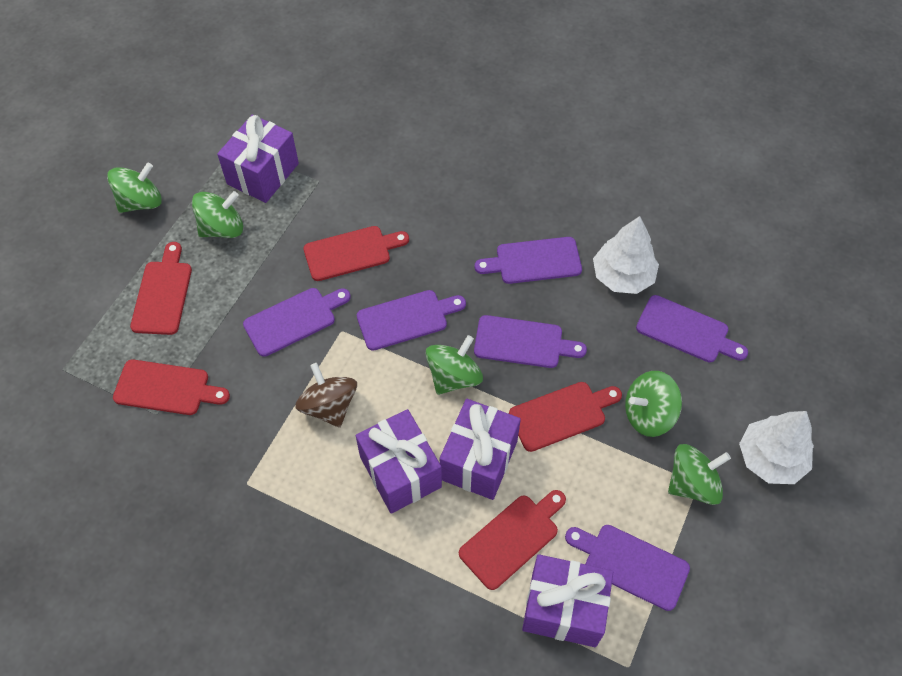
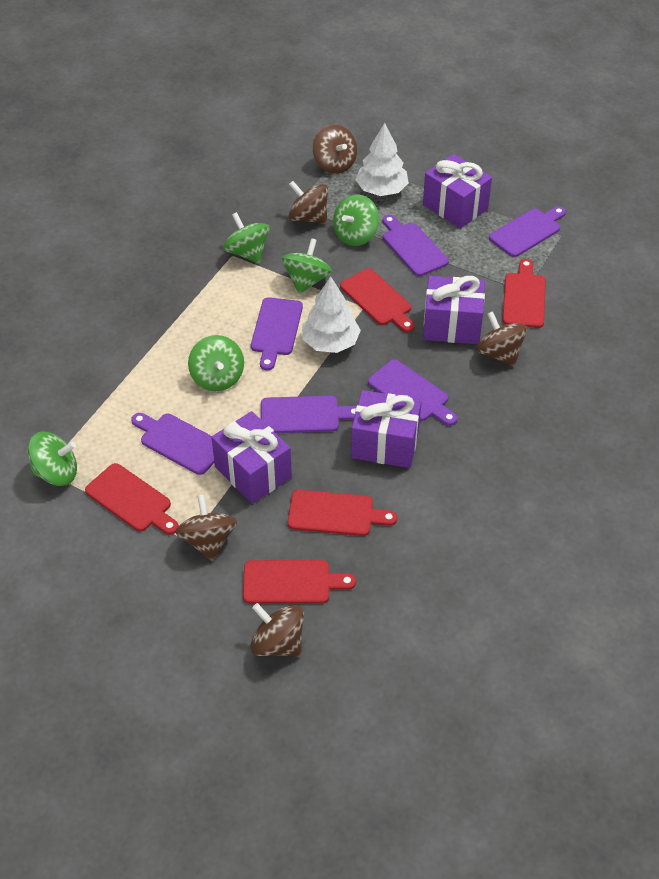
brown spinning top: 1 -> 5

